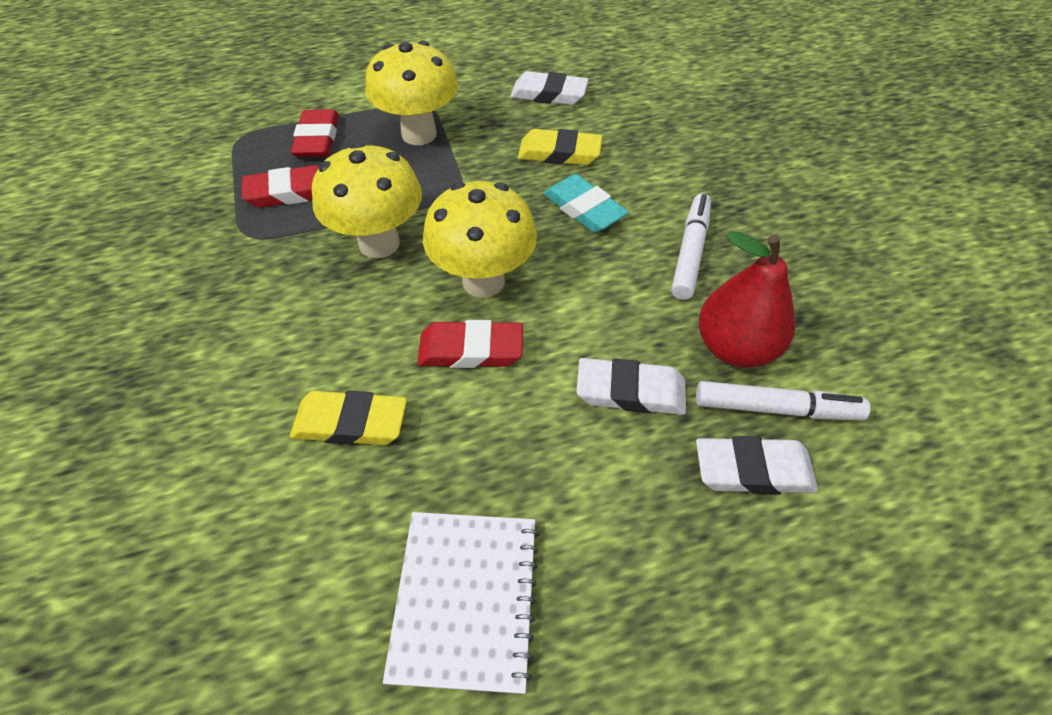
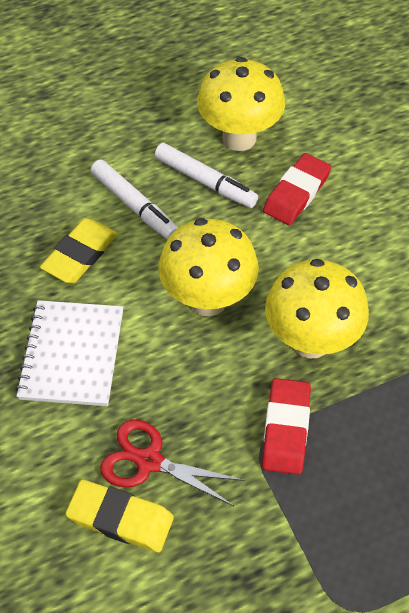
red eraser: 3 -> 2
red pear: 1 -> 0
red scissors: 0 -> 1
turquoise eraser: 1 -> 0
white eraser: 3 -> 0

